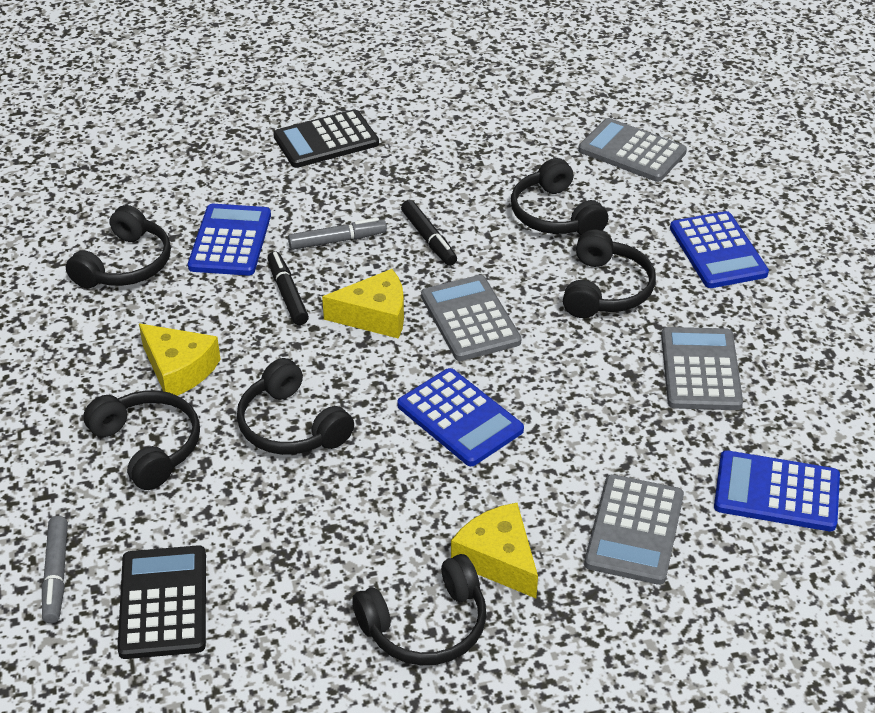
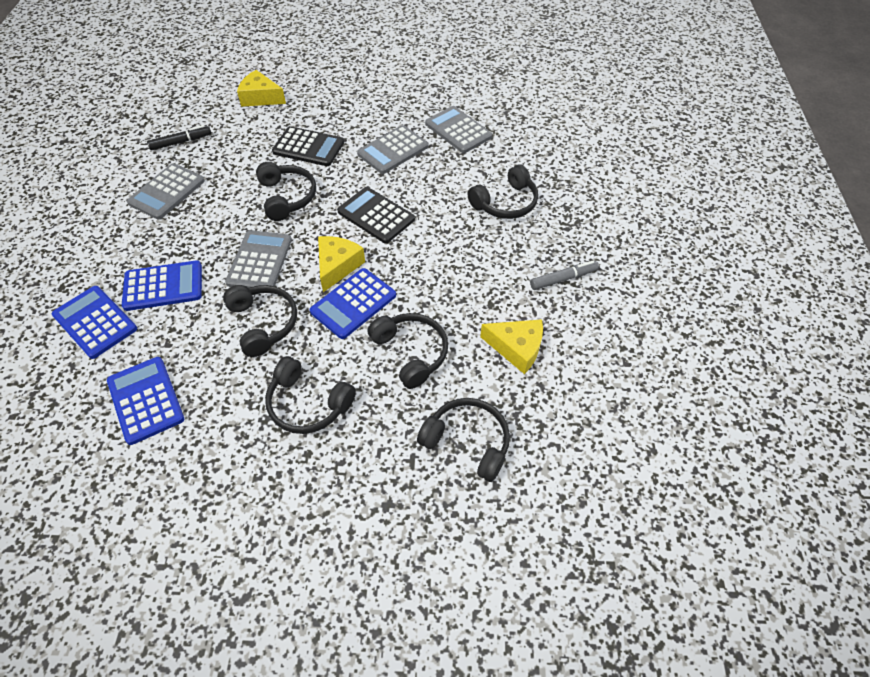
black marker: 2 -> 1
grey marker: 2 -> 1

